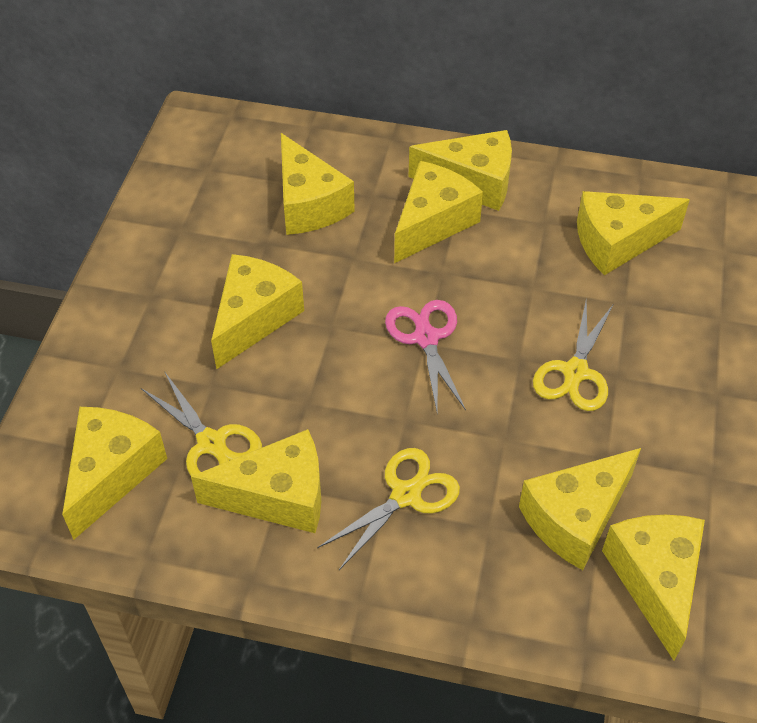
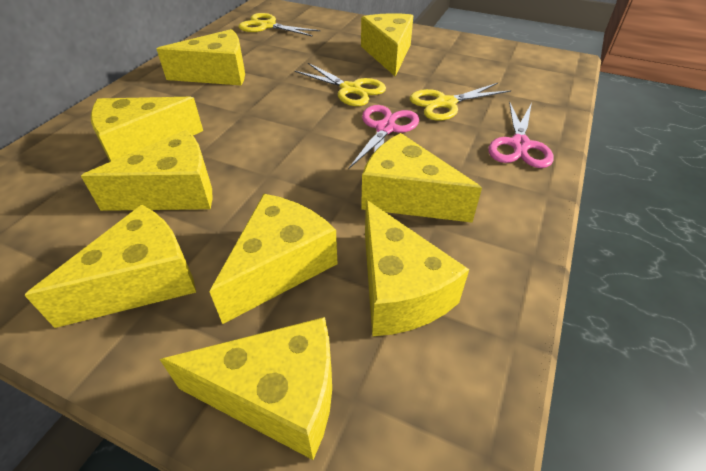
pink scissors: 1 -> 2

